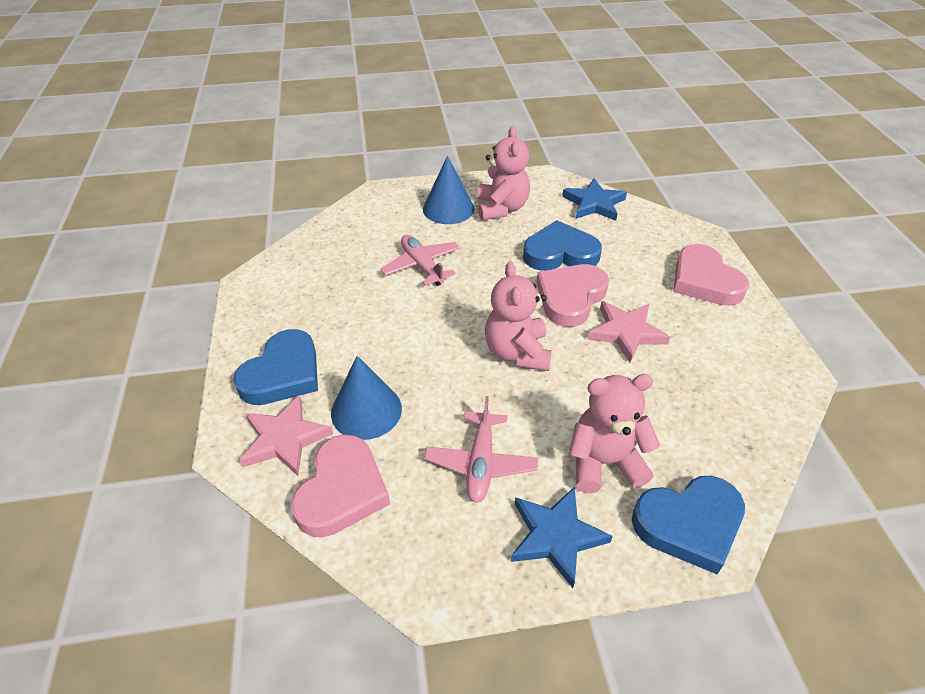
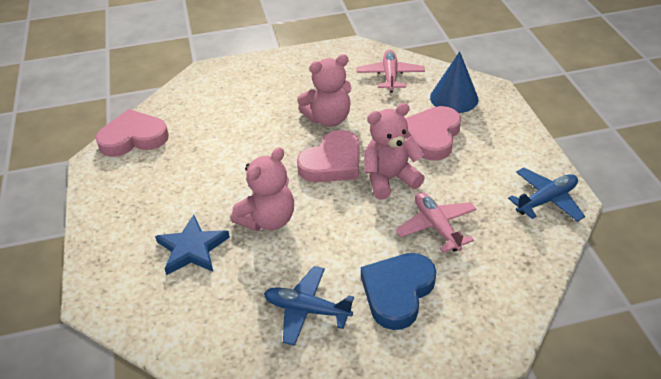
blue cone: 2 -> 1
blue heart: 3 -> 1
blue plane: 0 -> 2
blue star: 2 -> 1
pink star: 2 -> 0

